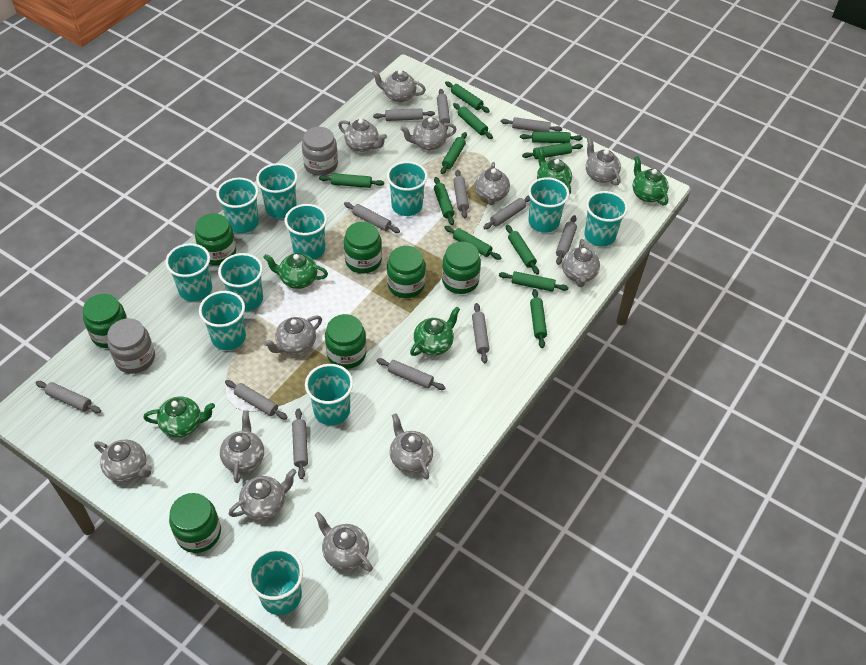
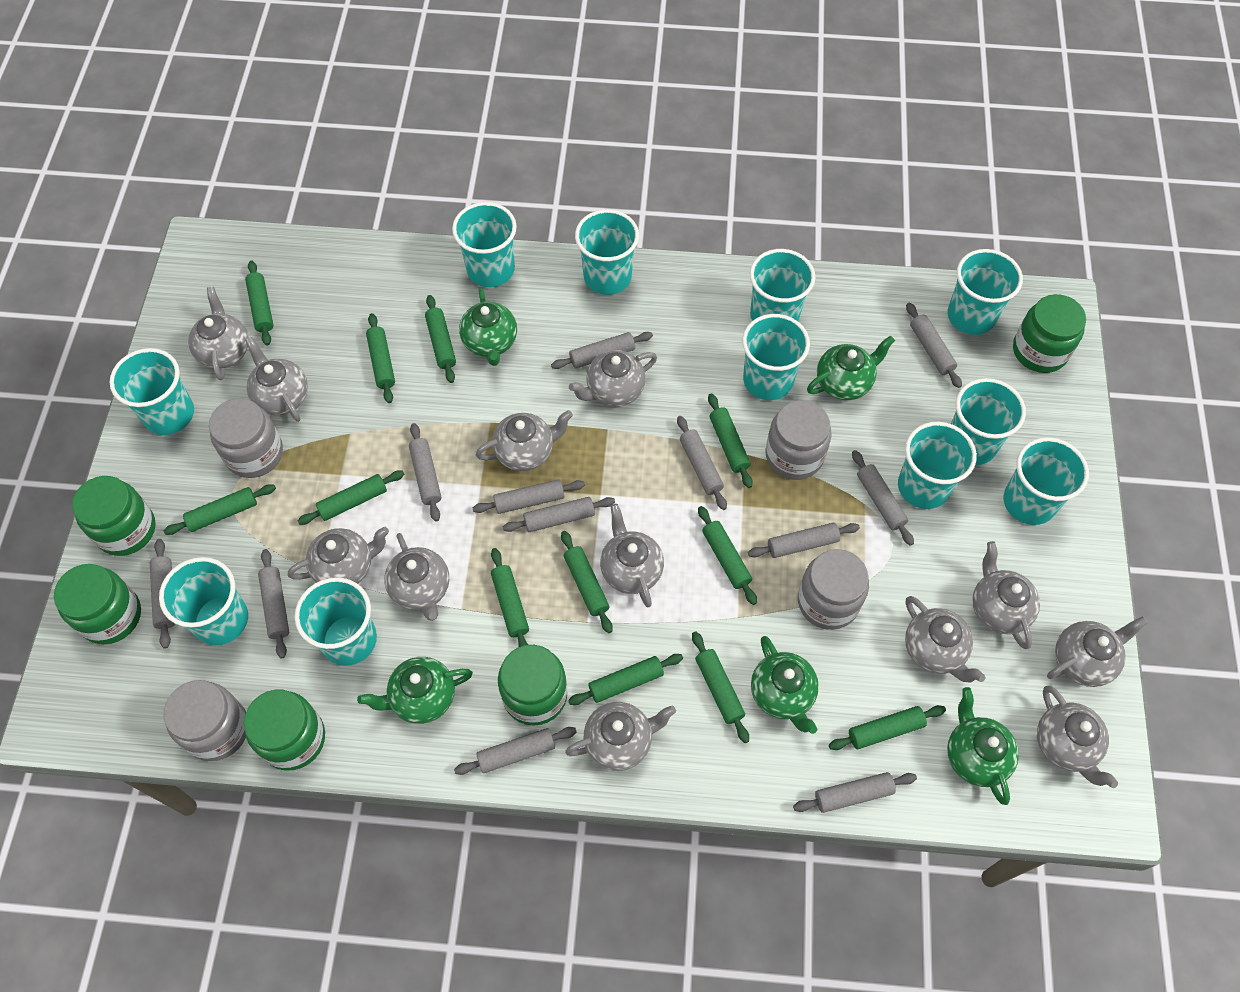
green jar: 7 -> 5
green rolling pin: 11 -> 12
grey jar: 2 -> 4

